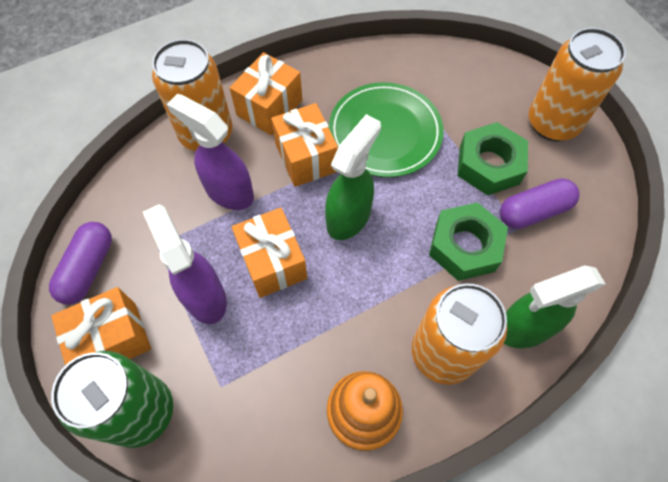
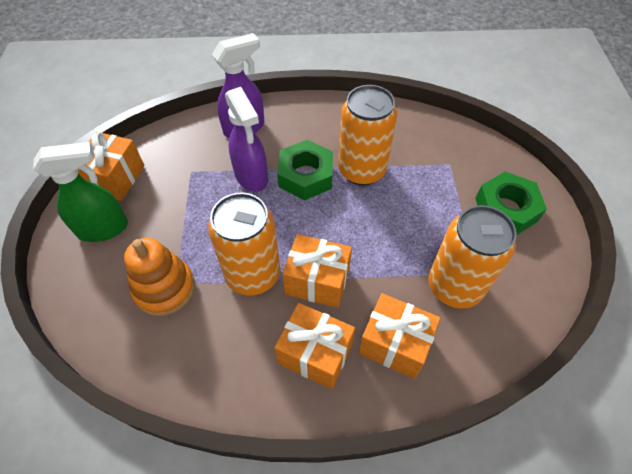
green can: 1 -> 0
green plate: 1 -> 0
green spray bottle: 2 -> 1
purple capsule: 2 -> 0

